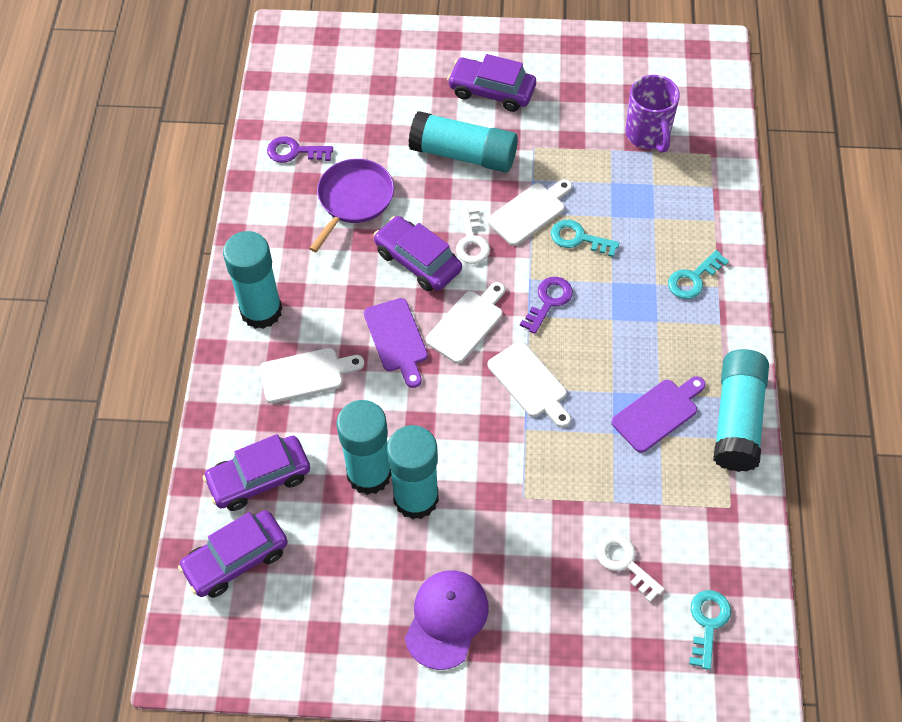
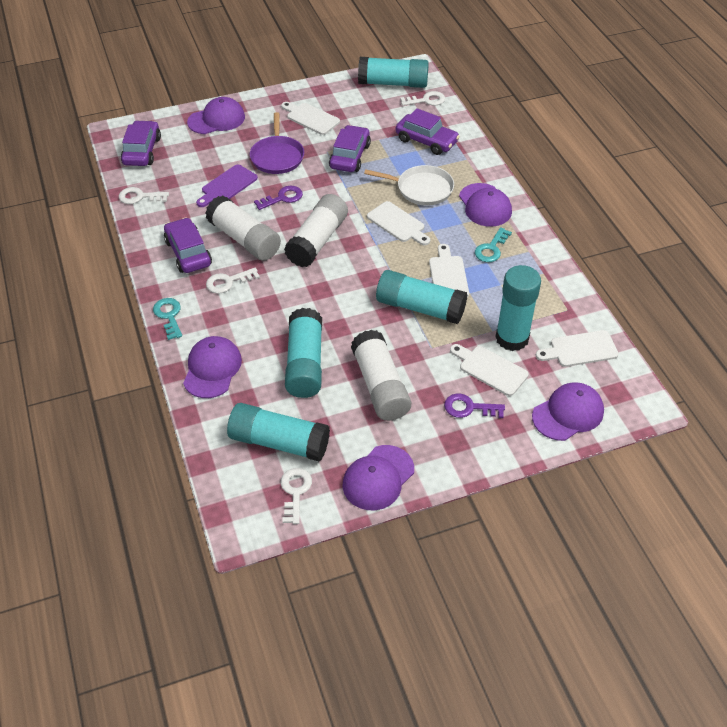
purple cap: 1 -> 5
purple cutting board: 2 -> 1
purple mug: 1 -> 0
turquoise key: 3 -> 2
white cutting board: 4 -> 5
white glue stick: 0 -> 3
white key: 2 -> 4
white pan: 0 -> 1

